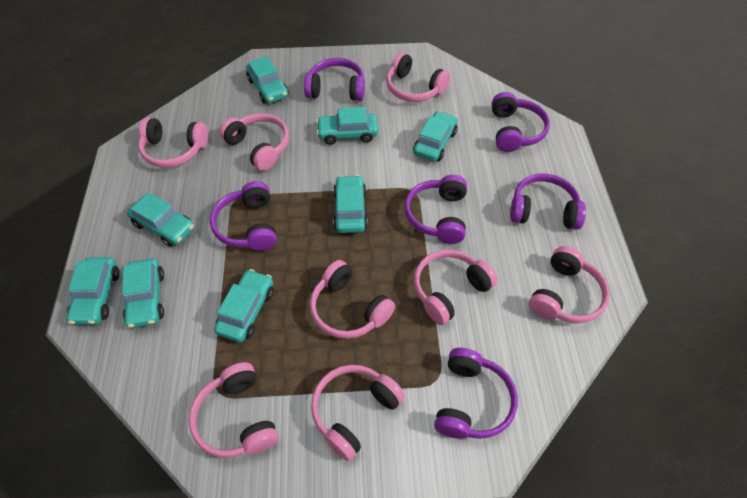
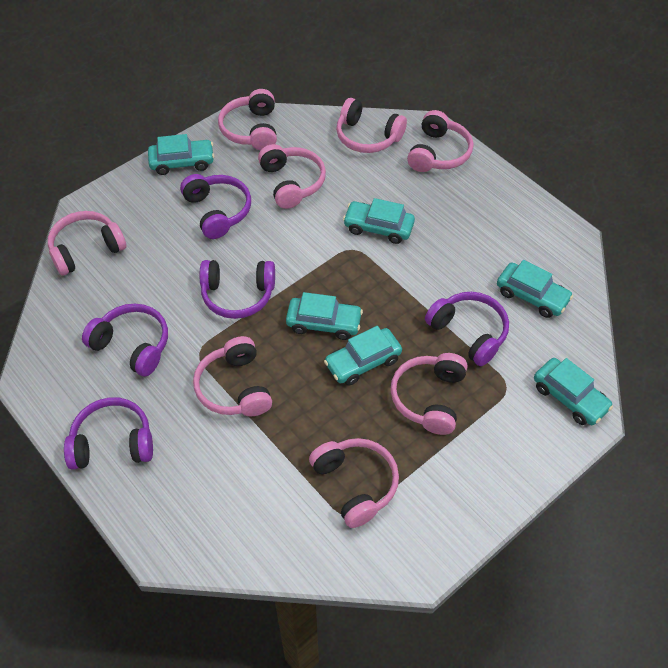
purple headphones: 6 -> 5
turquoise car: 8 -> 6

